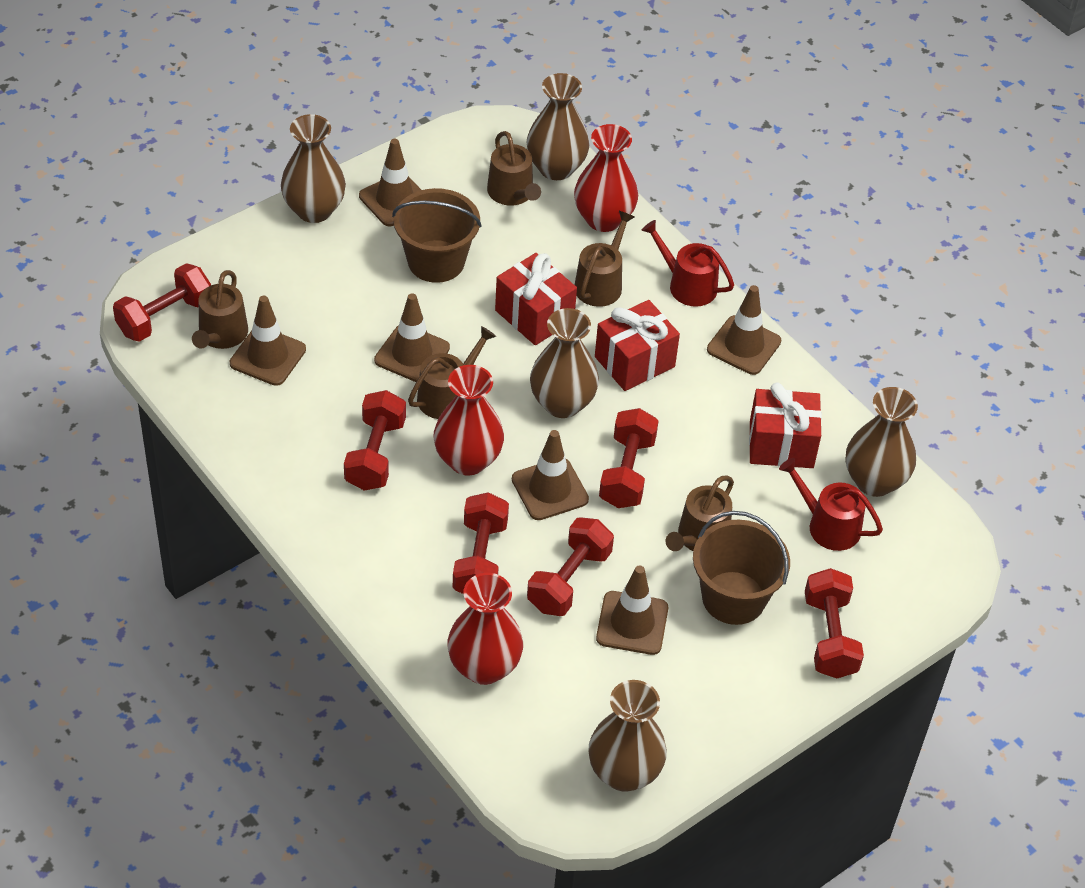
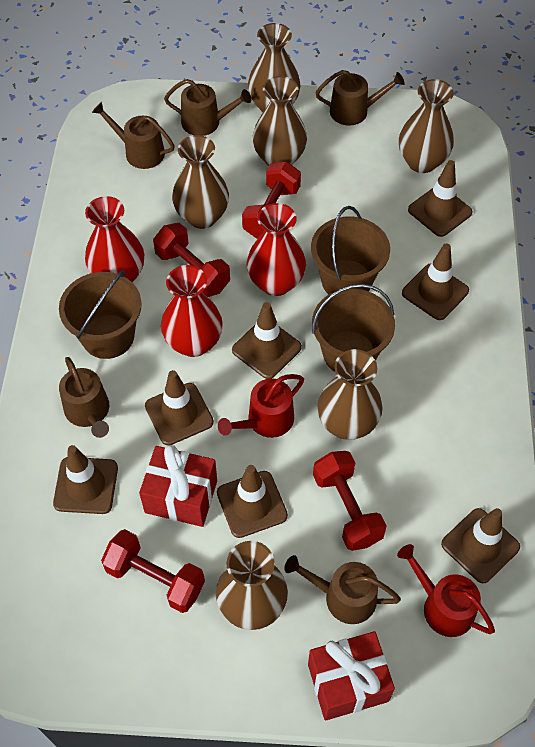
brown bucket: 2 -> 3
brown traffic cone: 6 -> 7
brown vase: 5 -> 6
red dumbbell: 6 -> 4
red gift: 3 -> 2

